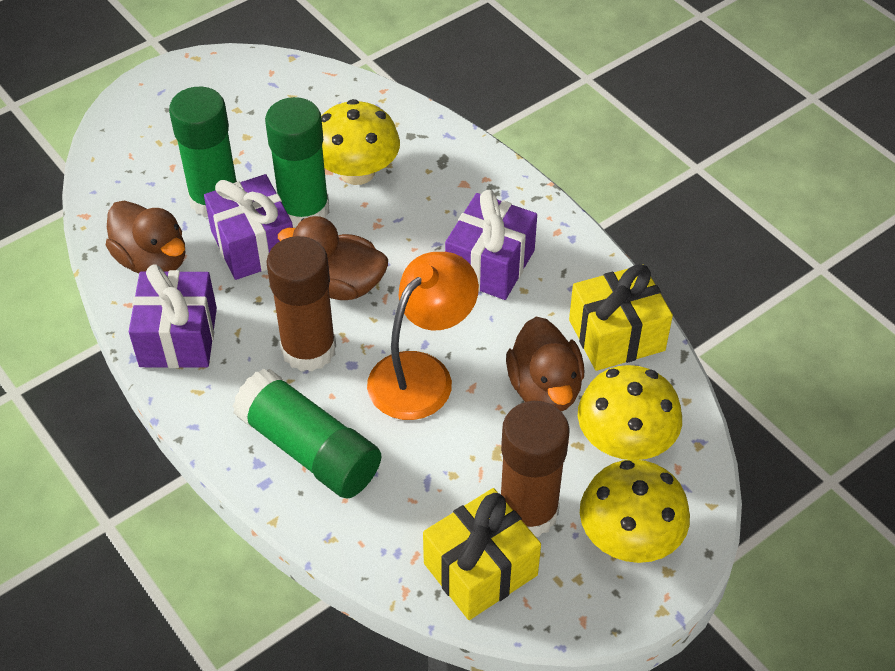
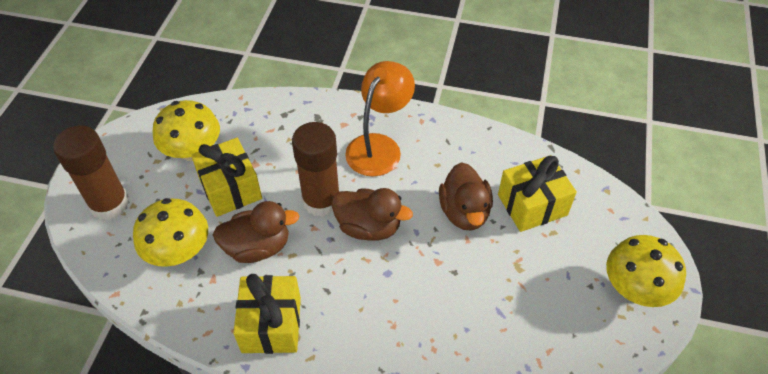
green glue stick: 3 -> 0
purple gift: 3 -> 0
yellow gift: 2 -> 3

